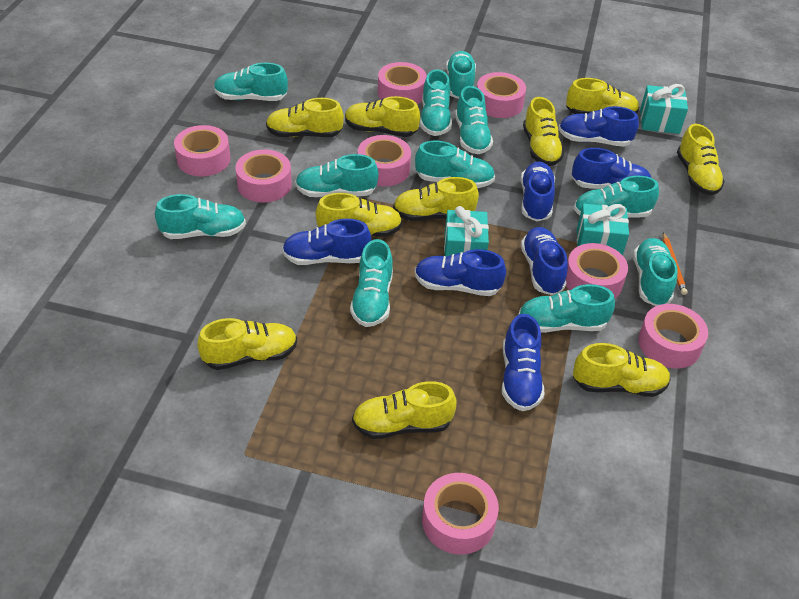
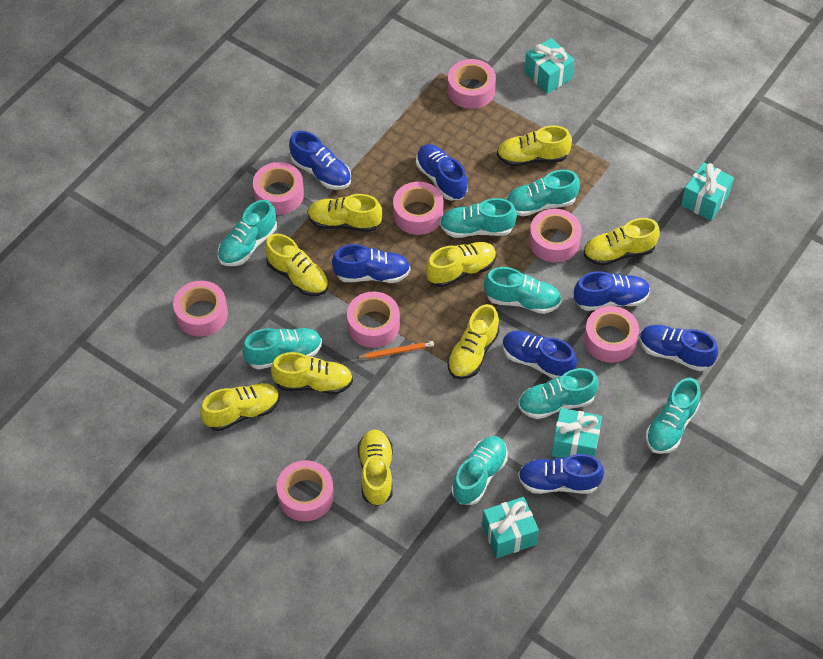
turquoise gift: 3 -> 4
turquoise shoe: 11 -> 8
yellow shoe: 10 -> 9

